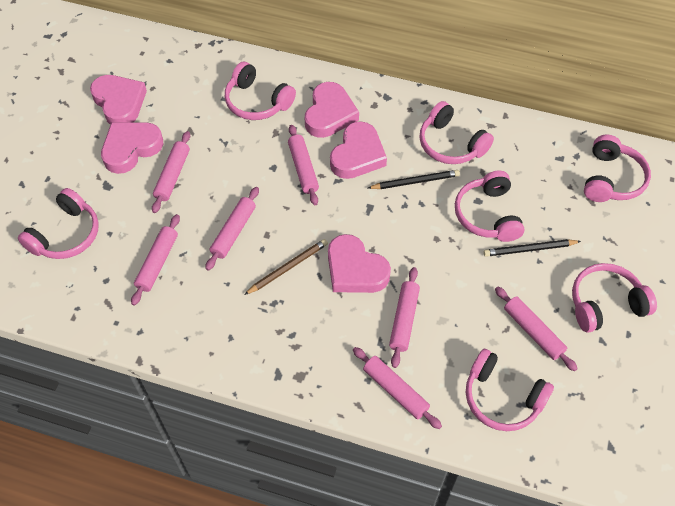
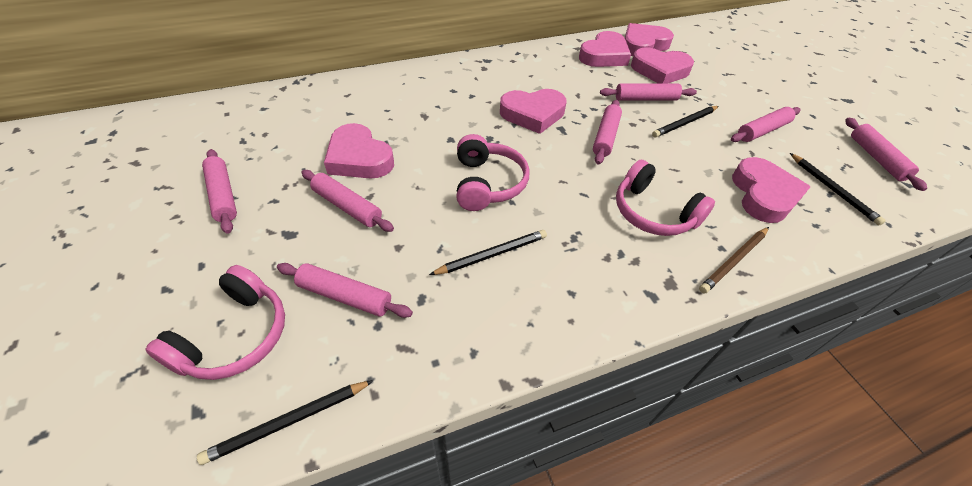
black pencil: 2 -> 4
pink headphones: 7 -> 3
pink heart: 5 -> 6

